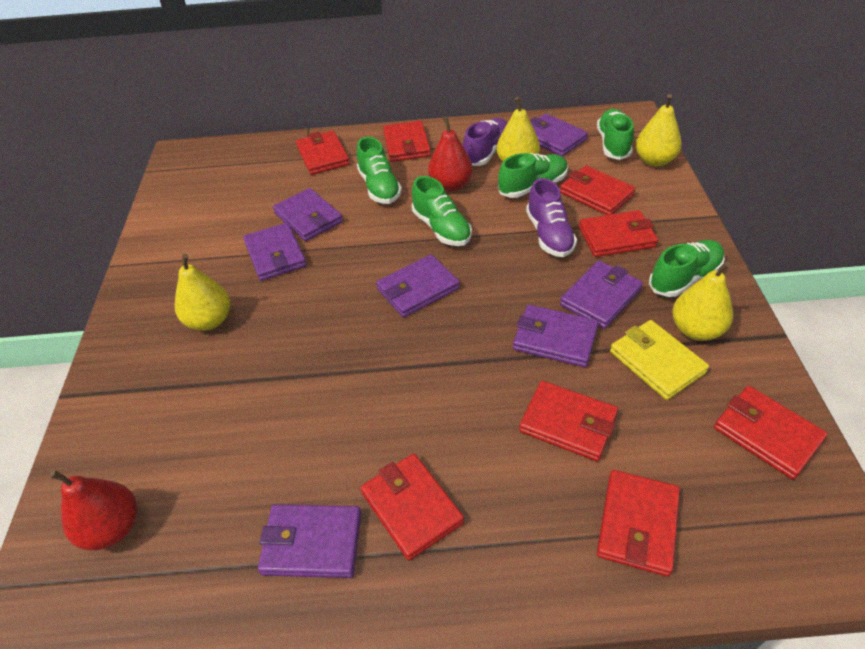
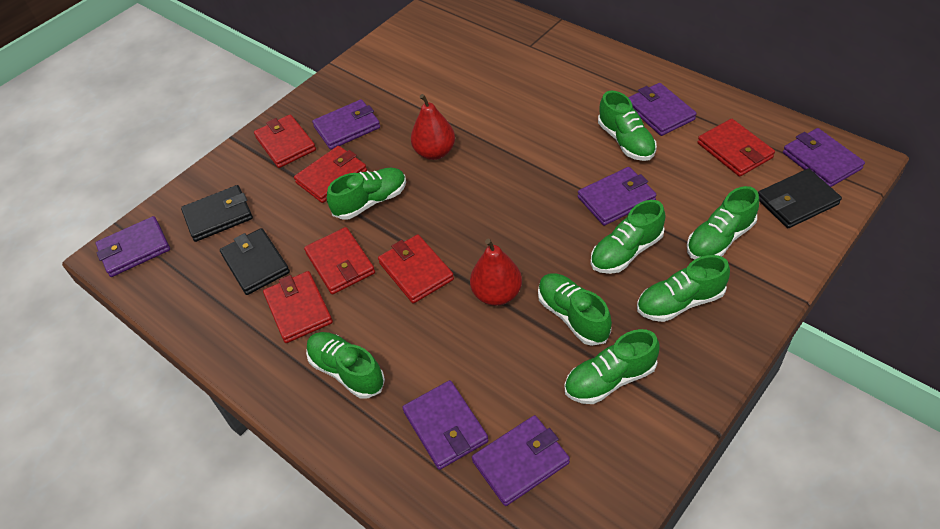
black wallet: 0 -> 3
green shoe: 5 -> 8
purple shoe: 2 -> 0
red wallet: 8 -> 6
yellow pear: 4 -> 0
yellow wallet: 1 -> 0

